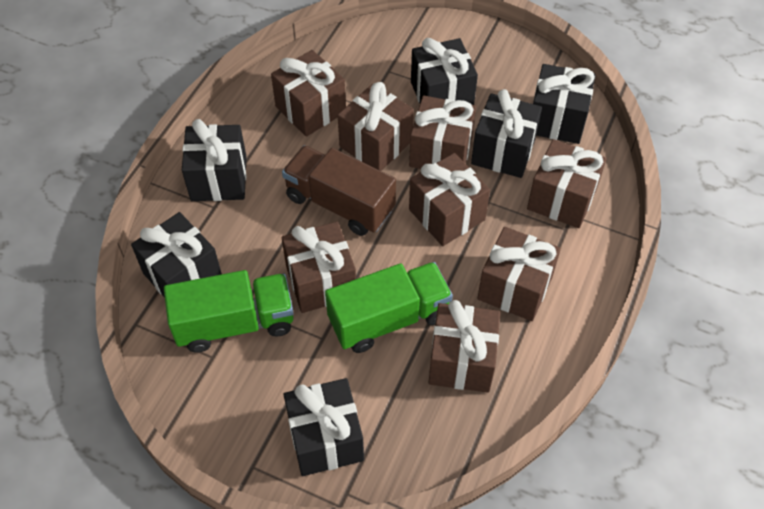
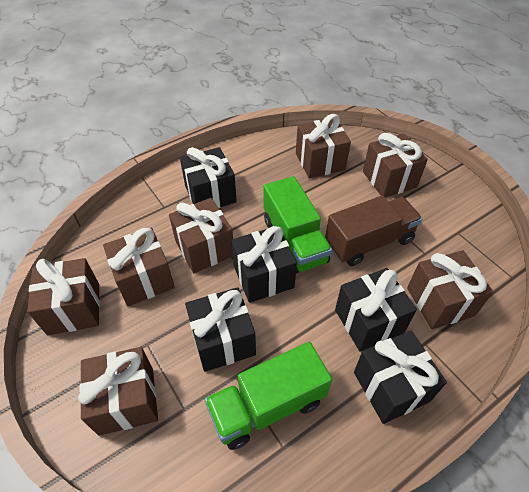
black gift: 6 -> 5
brown gift: 8 -> 7

